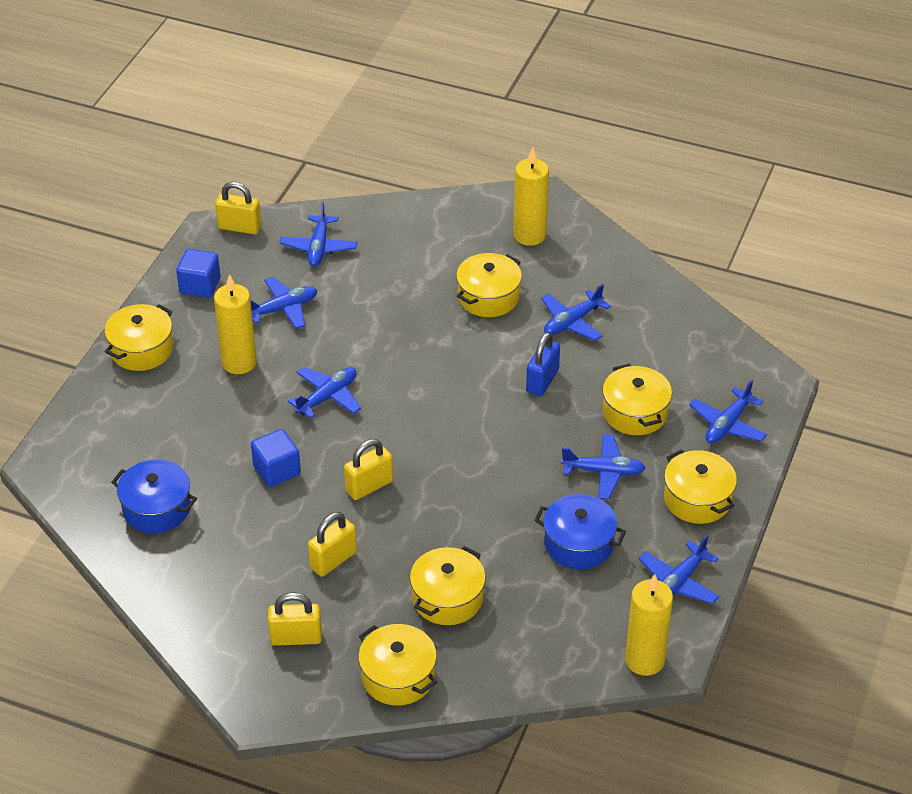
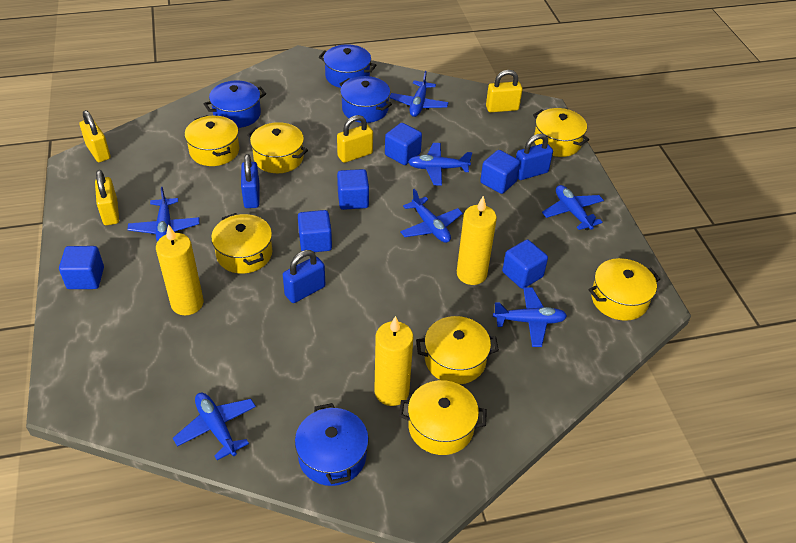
blue cube: 2 -> 6
blue padlock: 1 -> 3
blue pot: 2 -> 4
yellow pot: 6 -> 7

